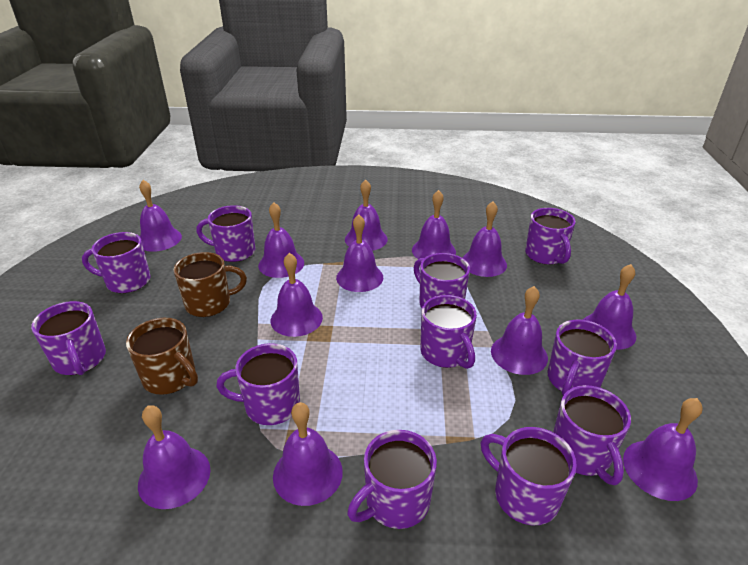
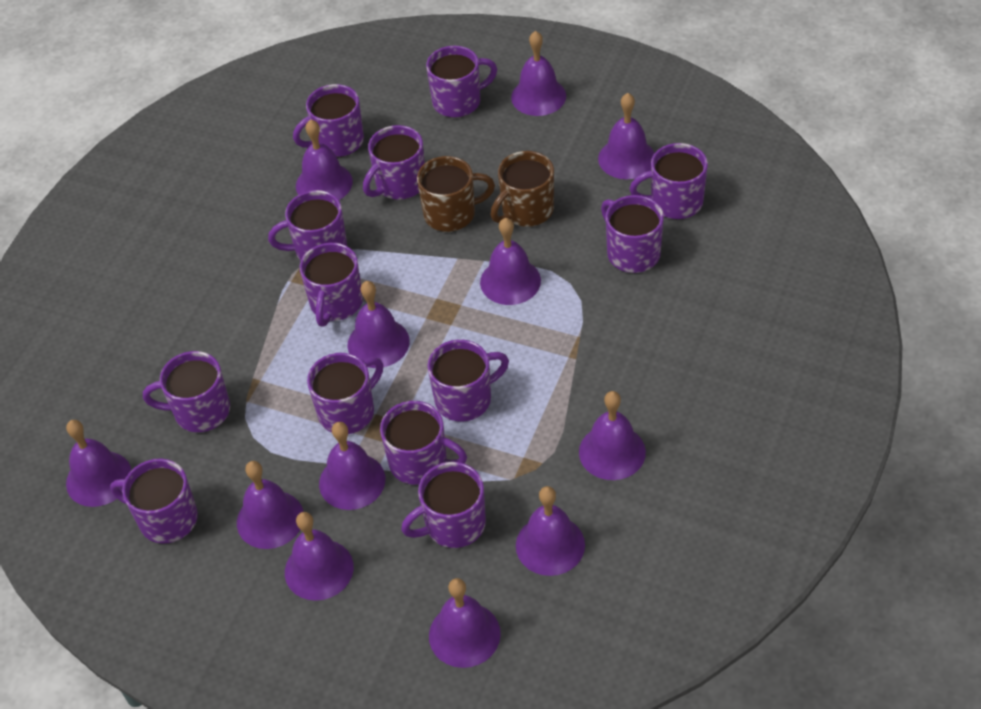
purple mug: 11 -> 13

